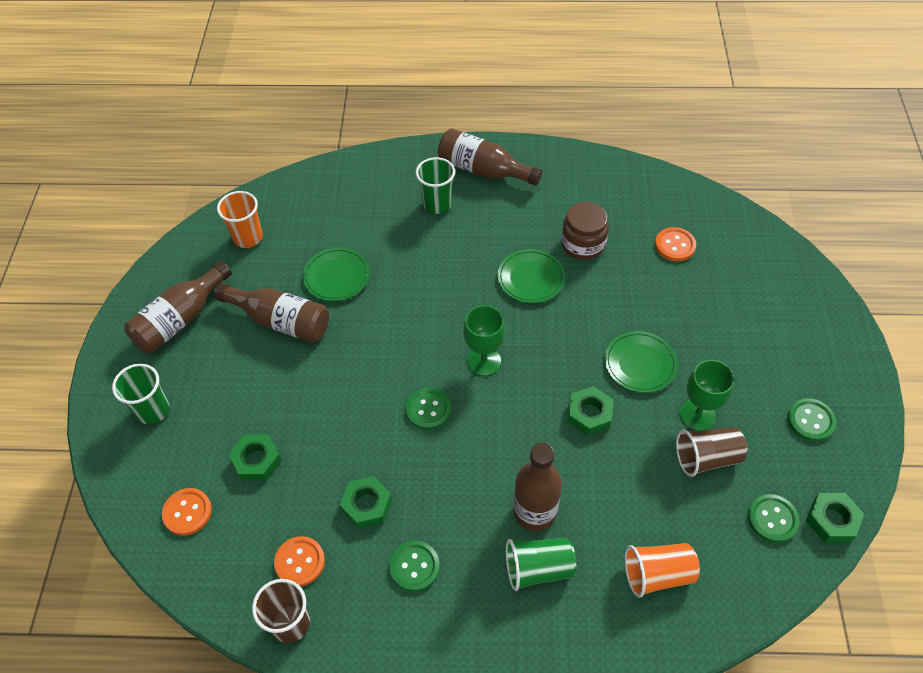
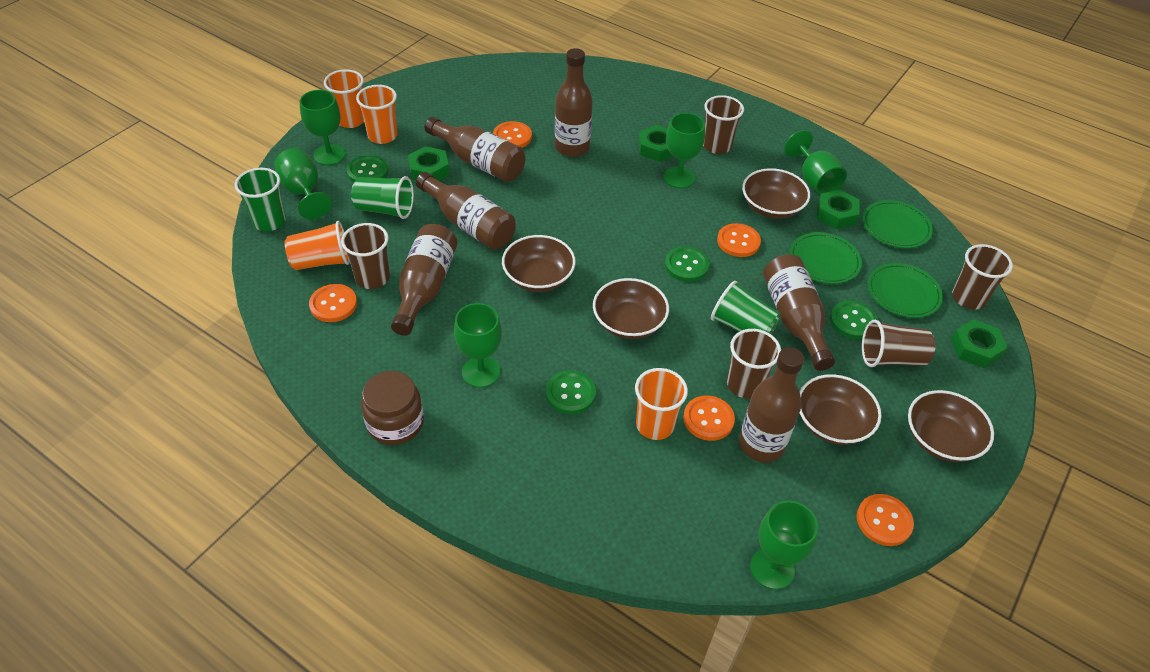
brown bottle: 4 -> 6
brown bowl: 0 -> 5
brown cup: 2 -> 5
green goblet: 2 -> 6
orange button: 3 -> 5
orange cup: 2 -> 4

